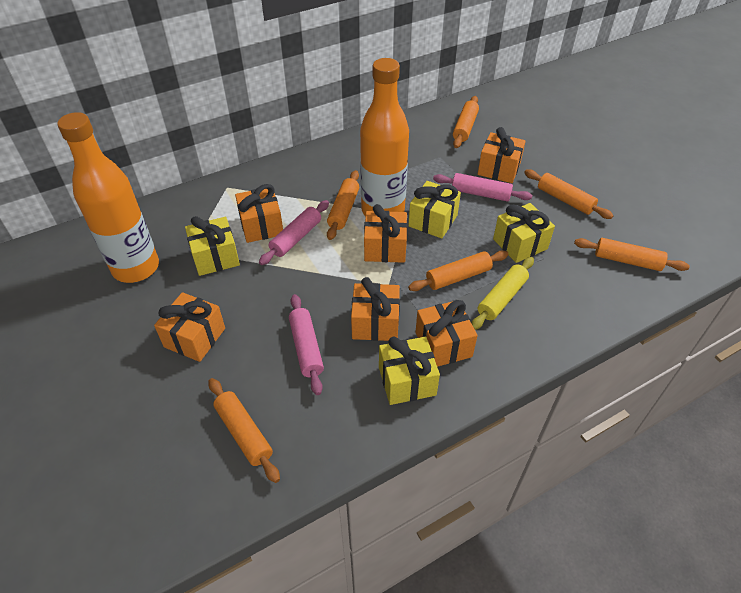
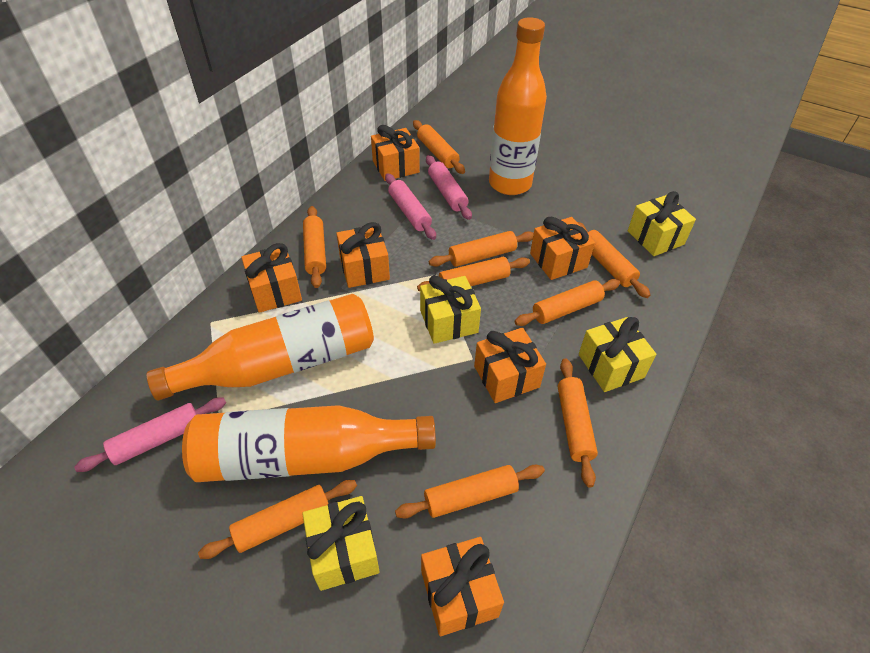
orange bottle: 2 -> 3
orange rolling pin: 6 -> 9
yellow rolling pin: 1 -> 0

